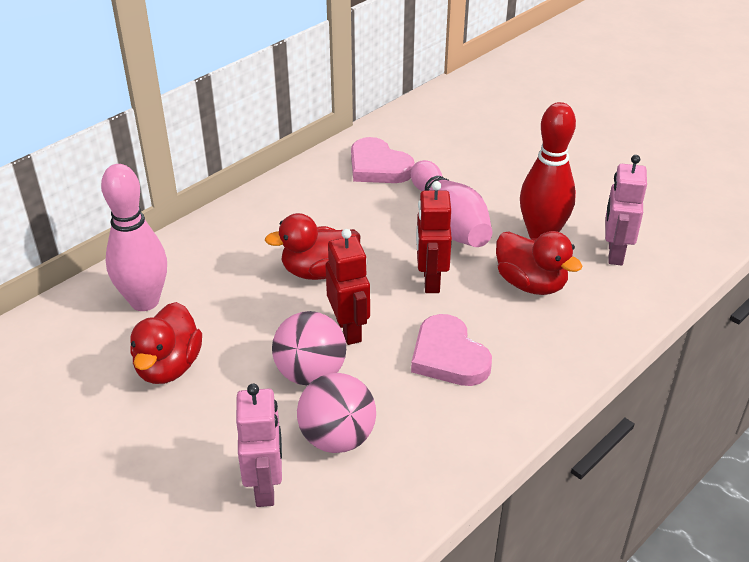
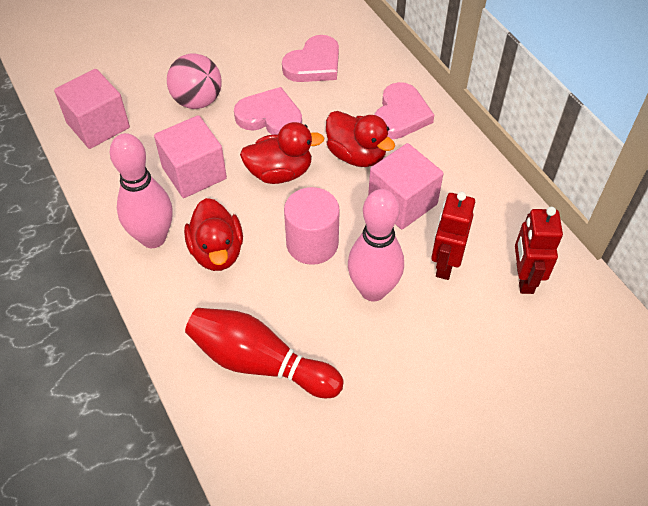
pink ball: 2 -> 1
pink cube: 0 -> 3
pink cylinder: 0 -> 1
pink heart: 2 -> 3
pink robot: 2 -> 0

